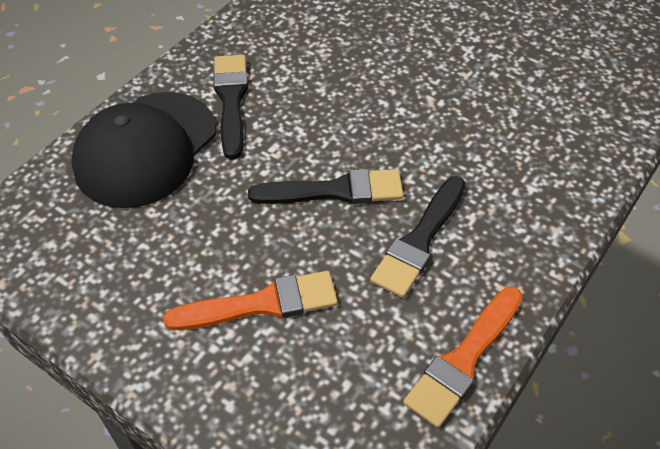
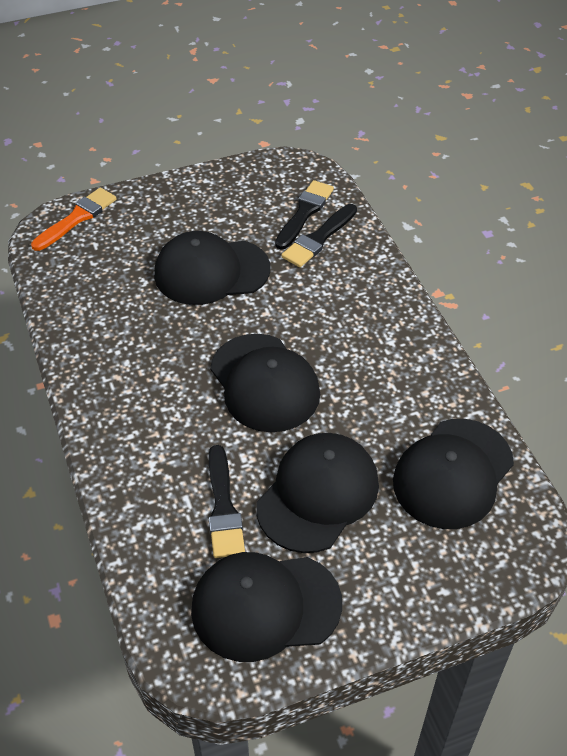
black cap: 1 -> 5
orange brush: 2 -> 1

